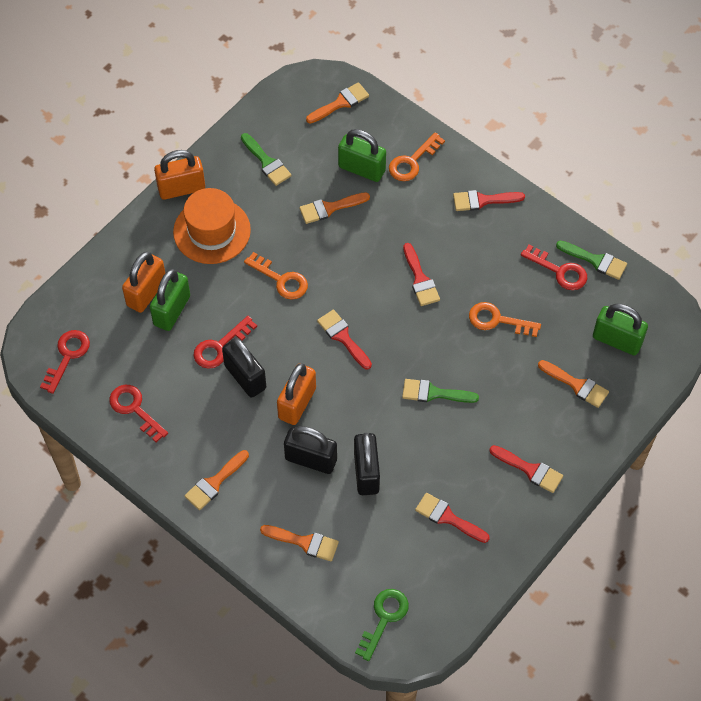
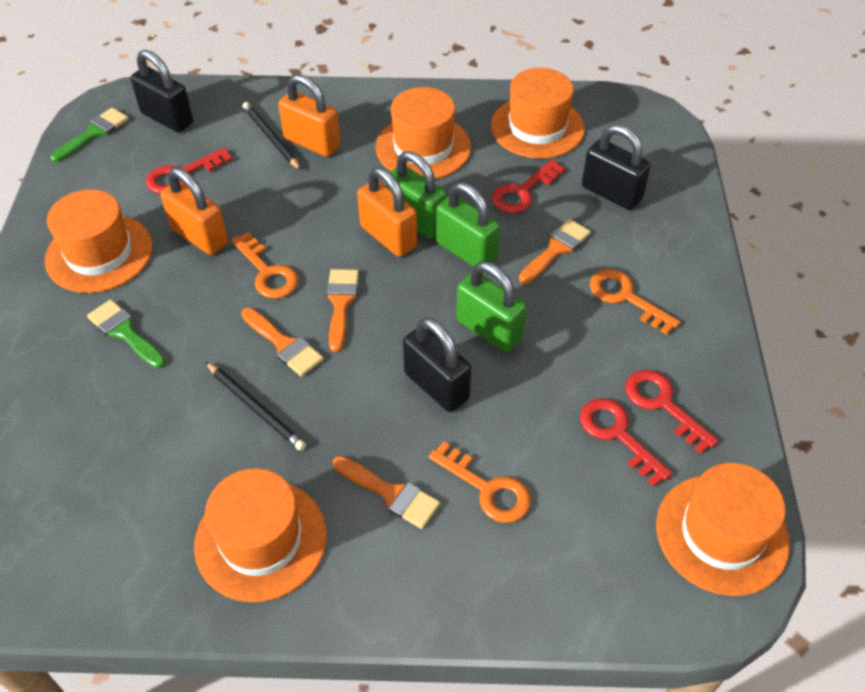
black pencil: 0 -> 2
green brush: 3 -> 2
green key: 1 -> 0
orange brush: 5 -> 4
orange hat: 1 -> 5
red brush: 5 -> 0

